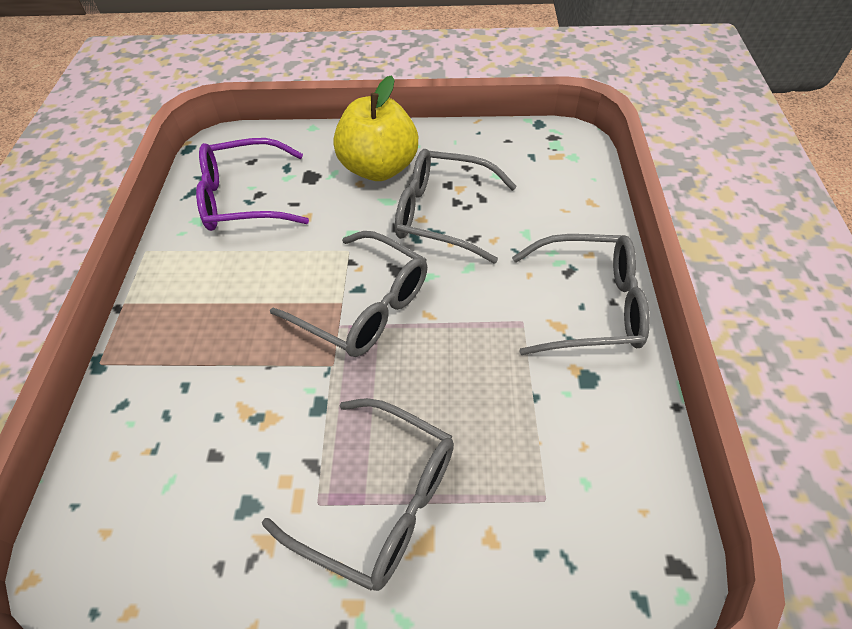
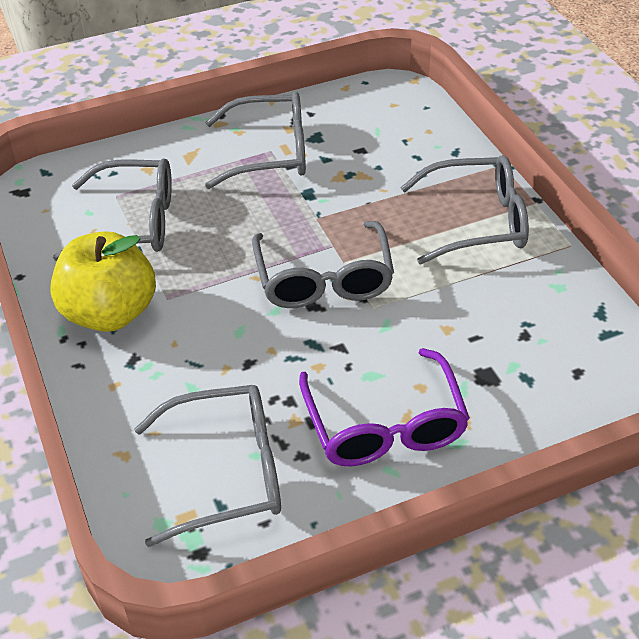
grey glasses: 4 -> 5

